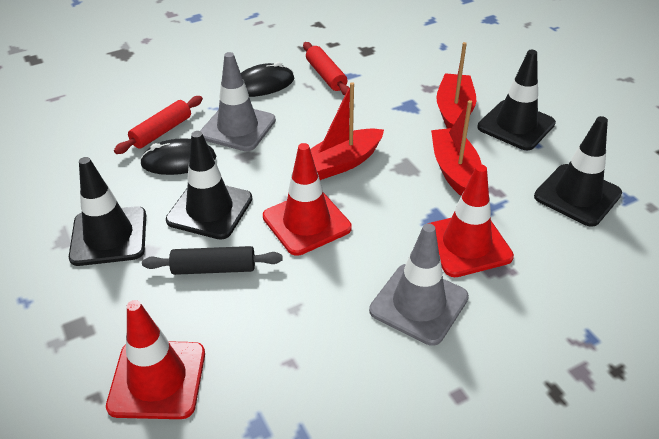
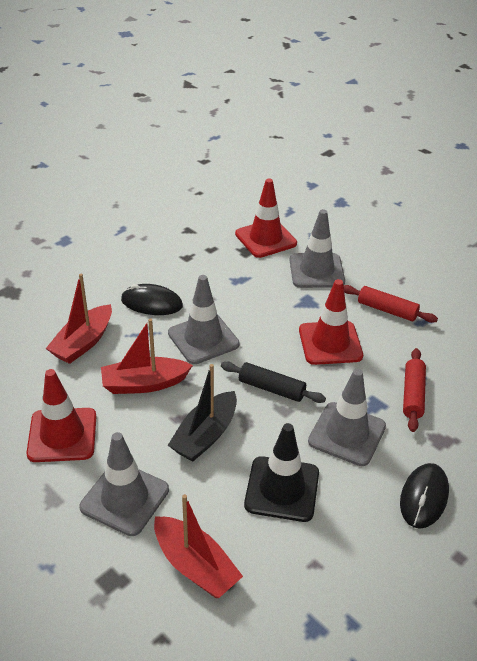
black boat: 0 -> 1
black traffic cone: 4 -> 1
grey traffic cone: 2 -> 4

